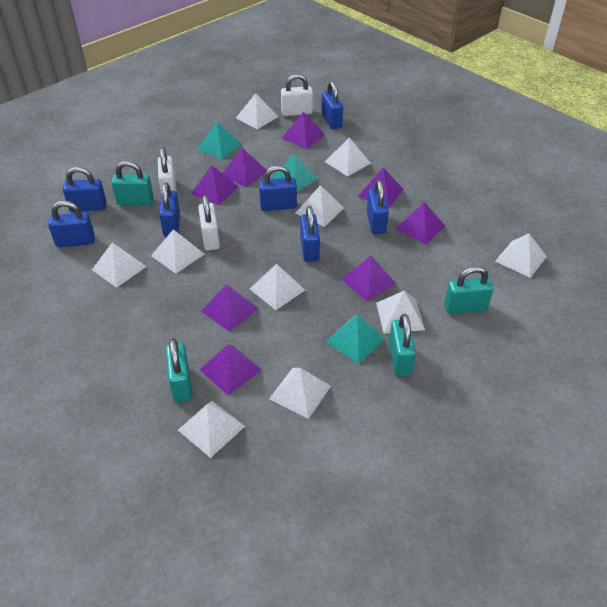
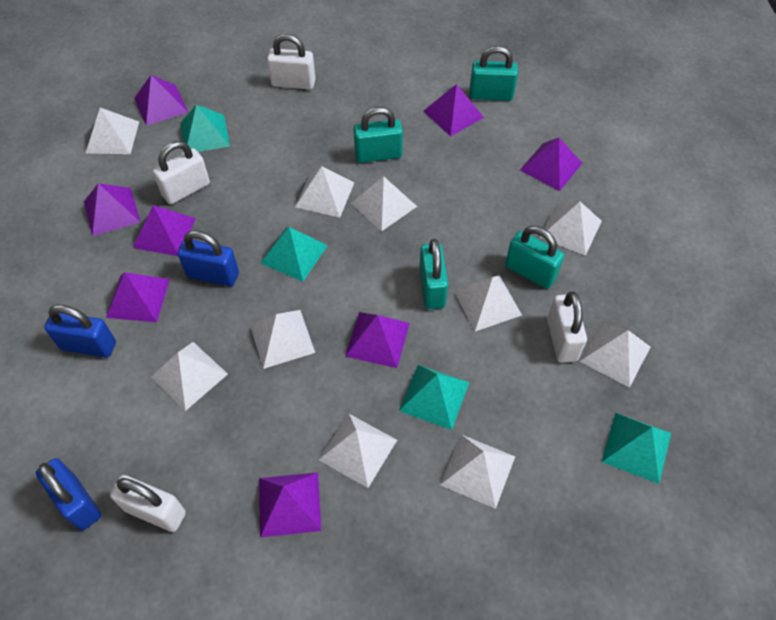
blue padlock: 7 -> 3
turquoise pyramid: 3 -> 4
white padlock: 3 -> 4

